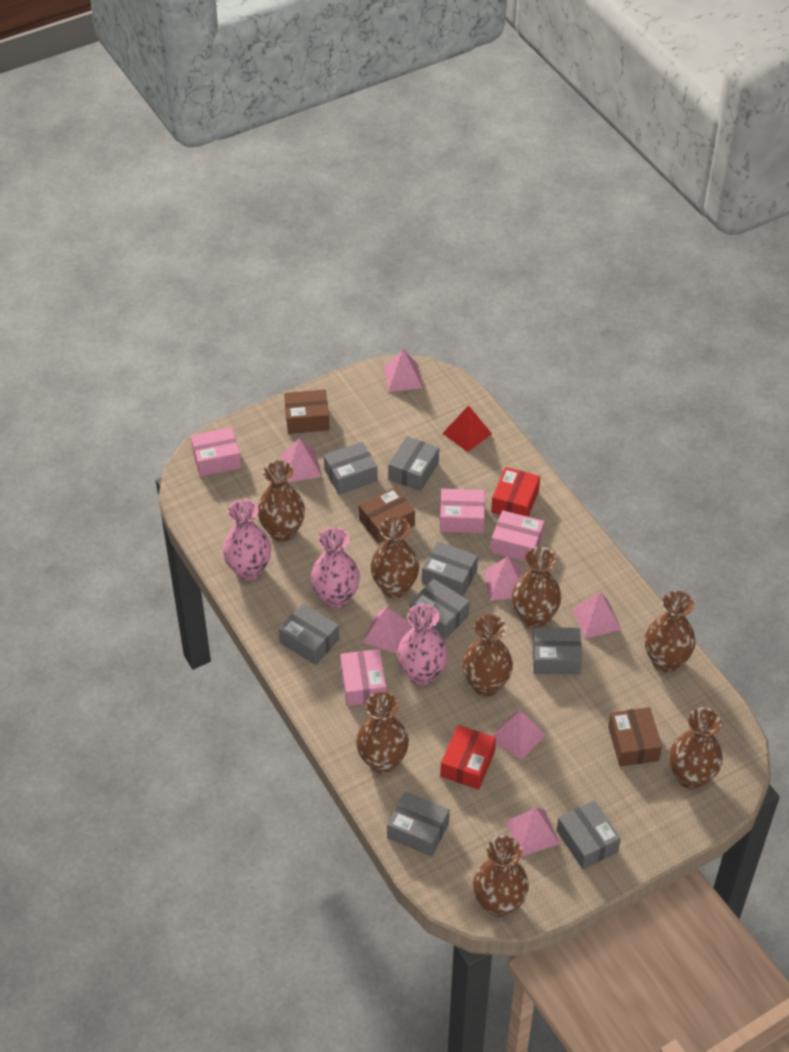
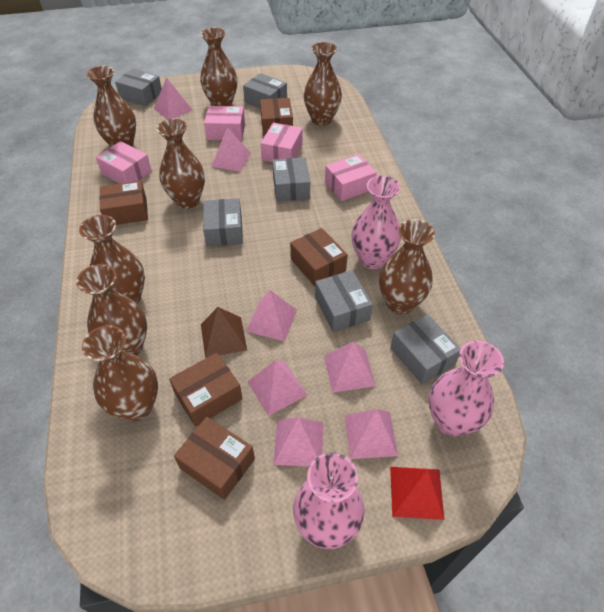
brown box: 3 -> 5
brown pyramid: 0 -> 1
grey box: 8 -> 6
red box: 2 -> 0

